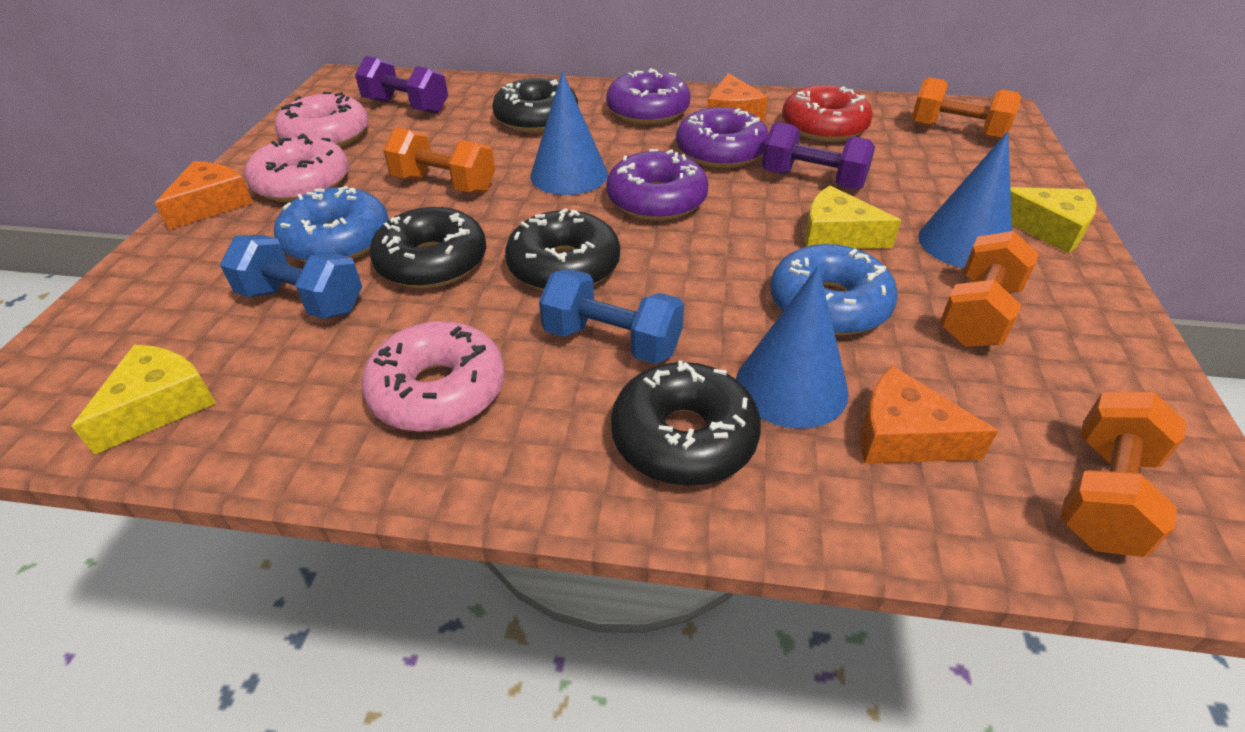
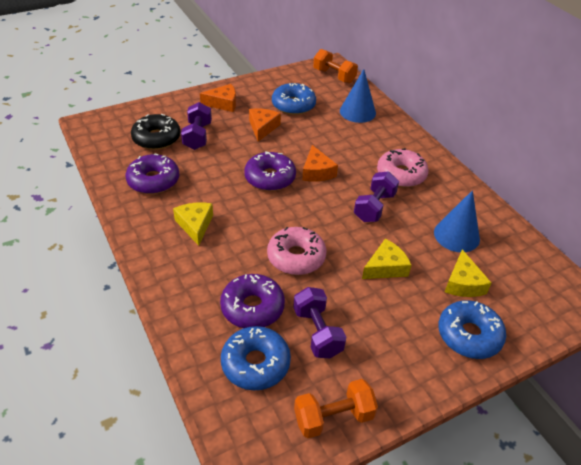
black donut: 4 -> 1
blue cone: 3 -> 2
blue donut: 2 -> 3
blue dumbbell: 2 -> 0
orange dumbbell: 4 -> 2
pink donut: 3 -> 2
purple dumbbell: 2 -> 3
red donut: 1 -> 0

